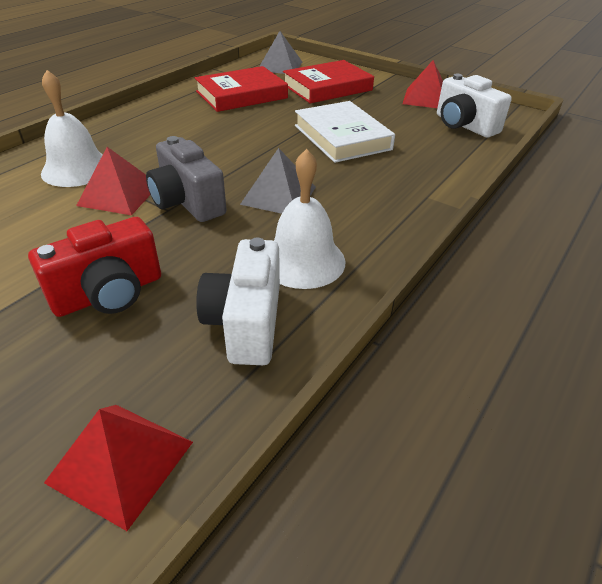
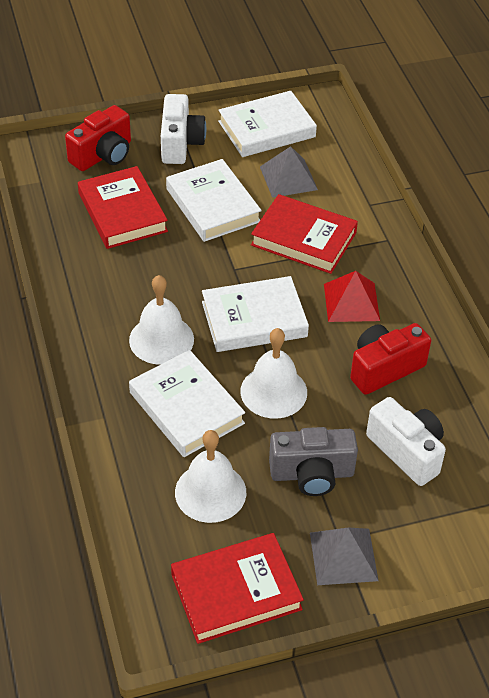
red book: 2 -> 3
red camera: 1 -> 2
red pyramid: 3 -> 1
white bell: 2 -> 3
white book: 1 -> 4

